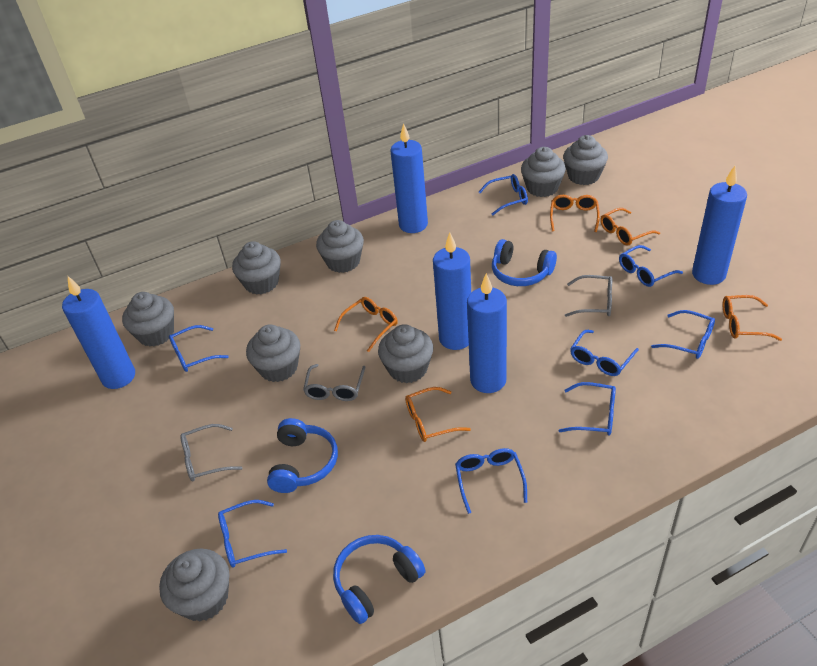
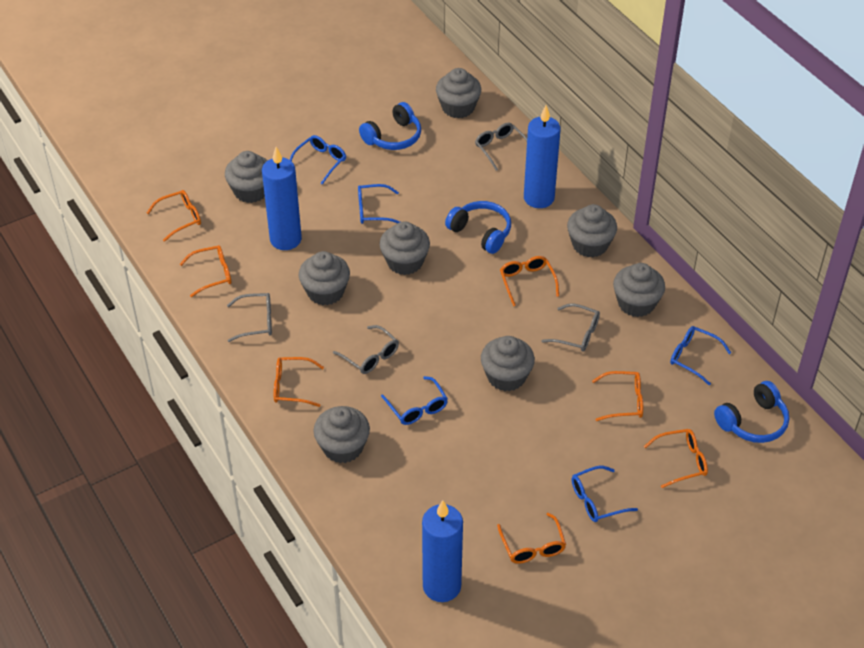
blue candle: 5 -> 3
blue glasses: 8 -> 5
grey glasses: 3 -> 4
orange glasses: 5 -> 7

